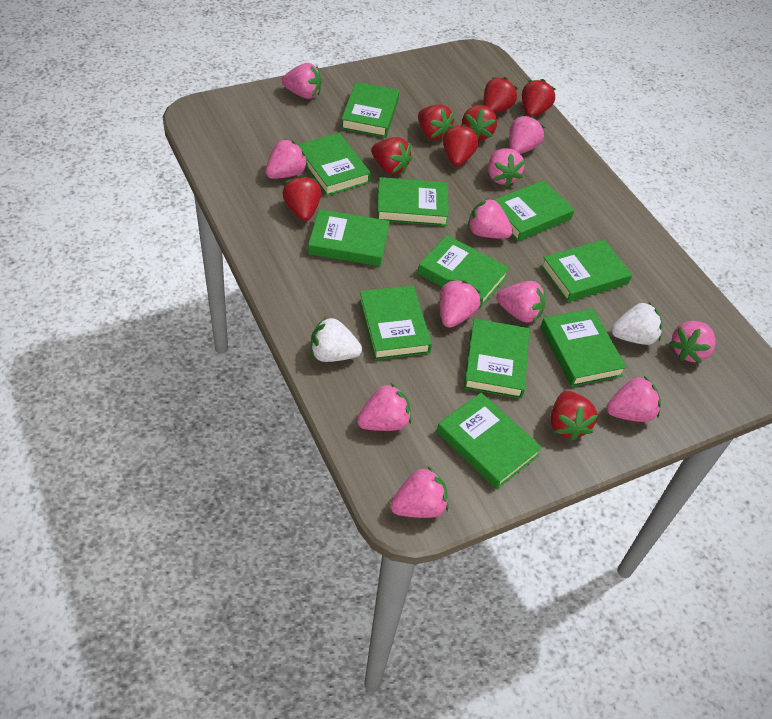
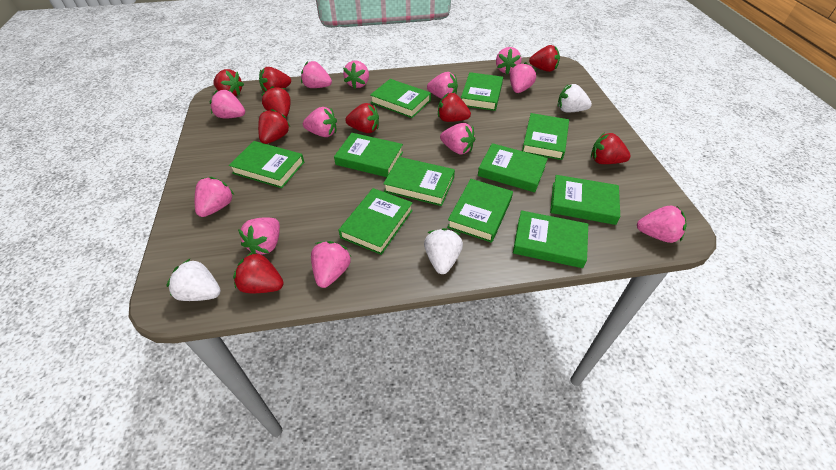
pink strawberry: 11 -> 12
red strawberry: 8 -> 9
white strawberry: 2 -> 3

